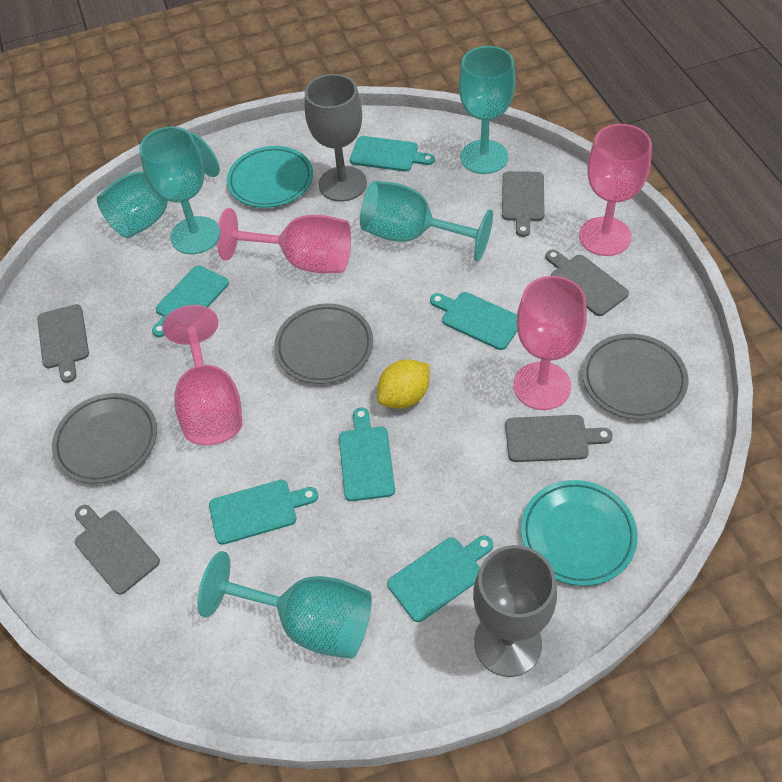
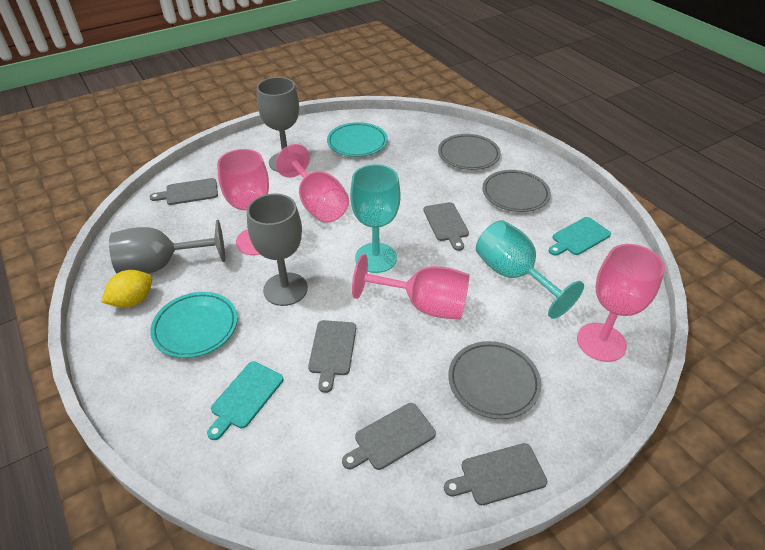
grey goblet: 2 -> 3
turquoise cutting board: 6 -> 2
turquoise goblet: 5 -> 2

